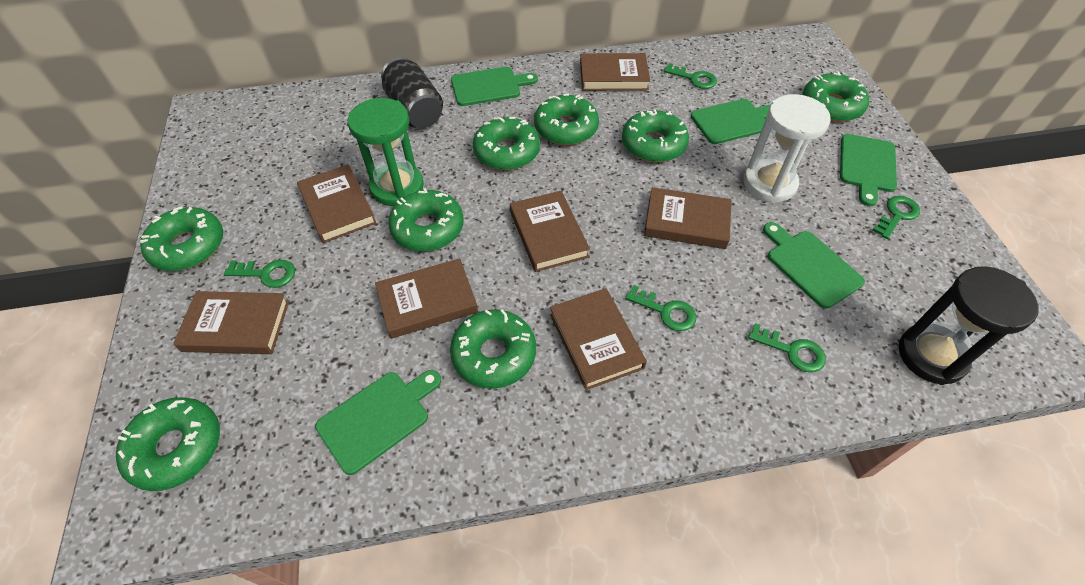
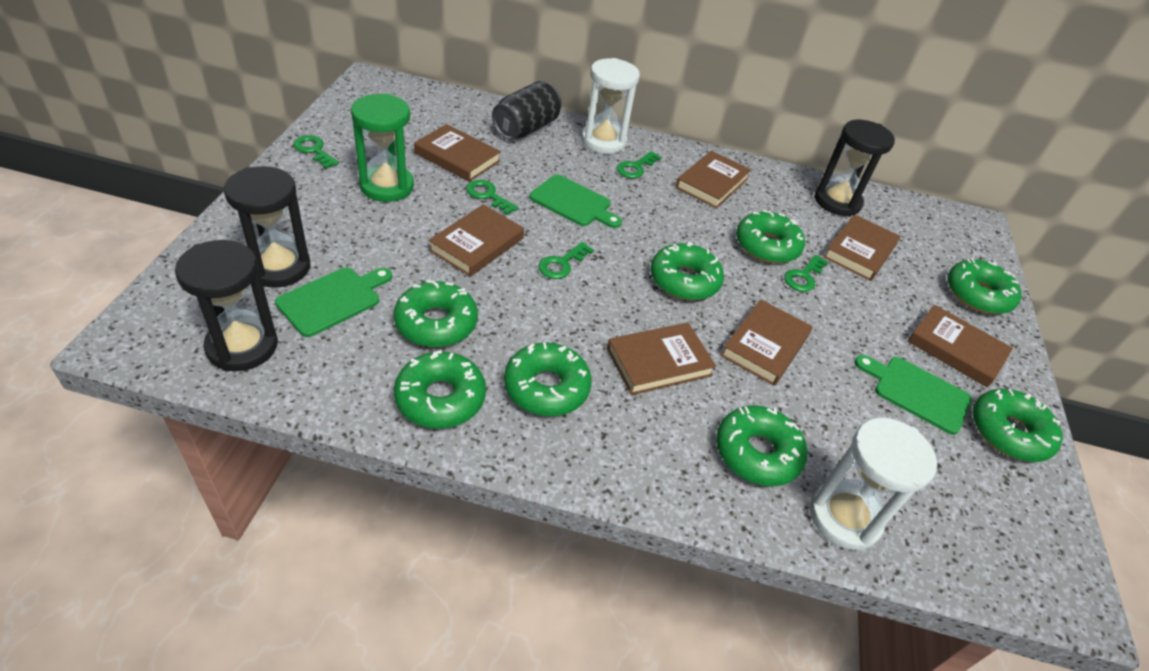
black hourglass: 1 -> 3
green cutting board: 5 -> 3
white hourglass: 1 -> 2

